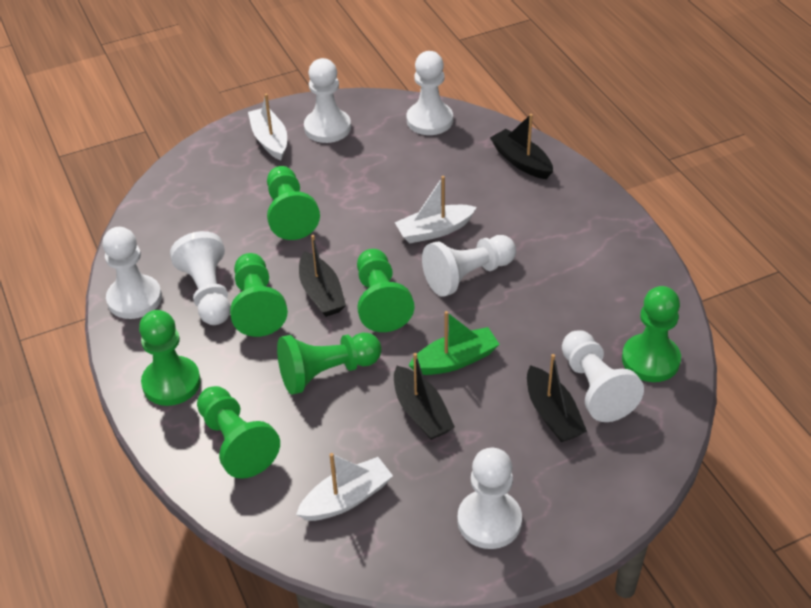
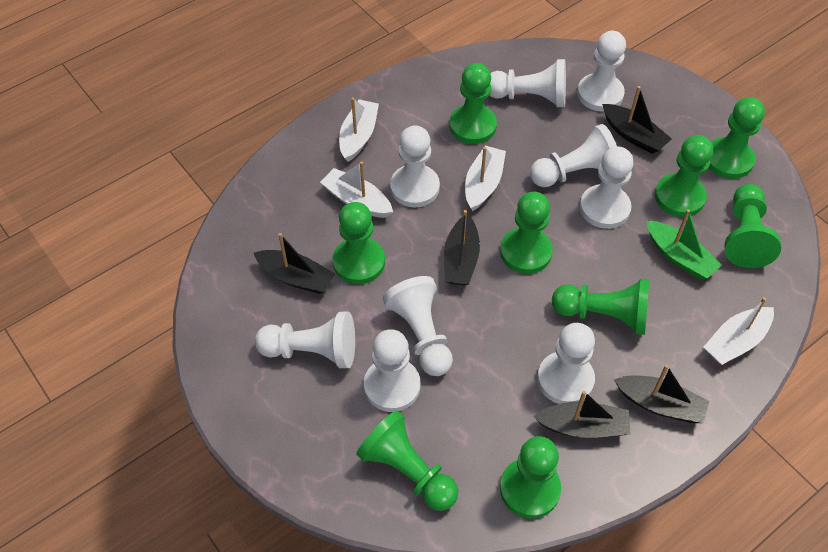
black boat: 4 -> 5
green pawn: 7 -> 9
white boat: 3 -> 4
white pawn: 7 -> 9

